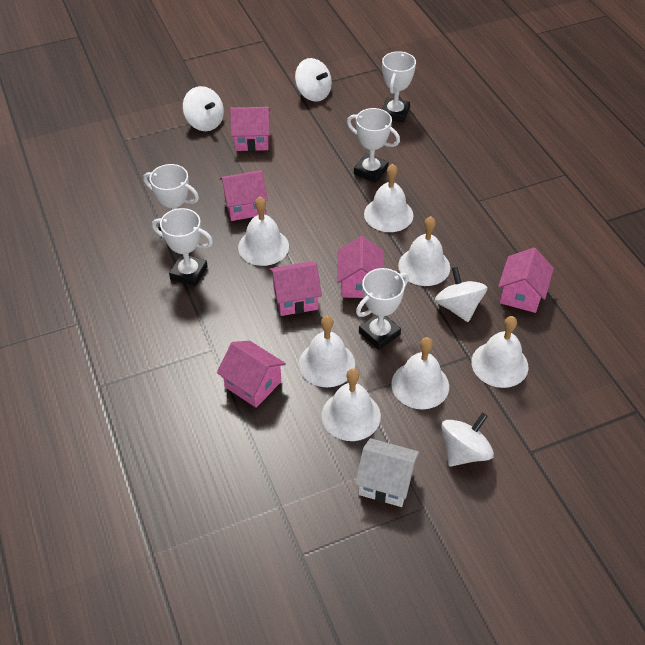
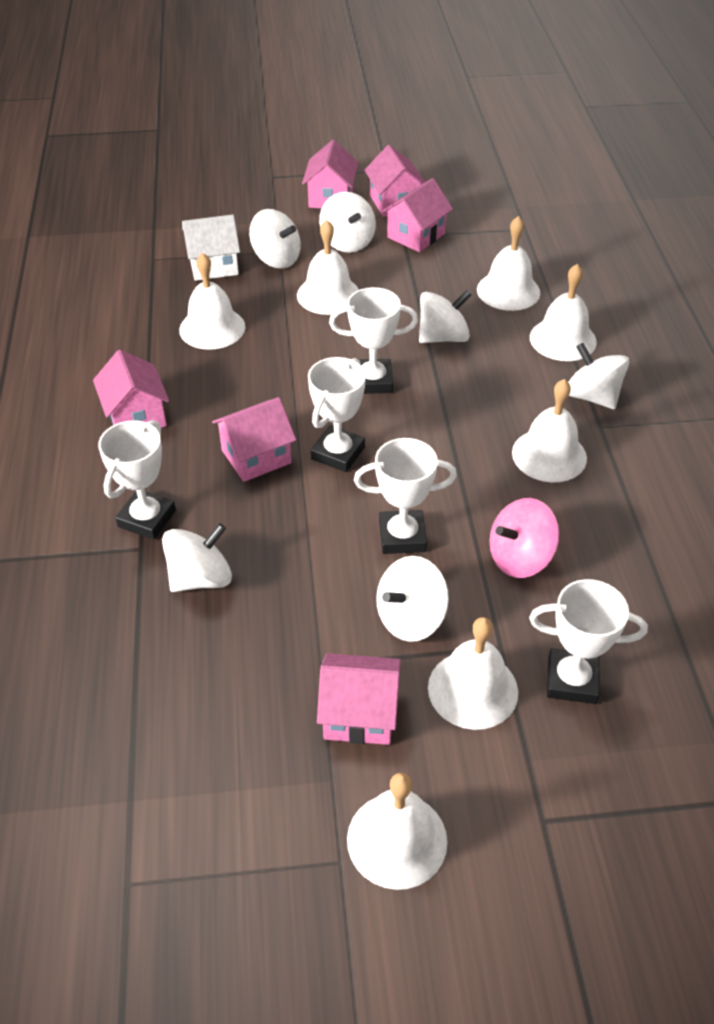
pink spinning top: 0 -> 1
white spinning top: 4 -> 6

